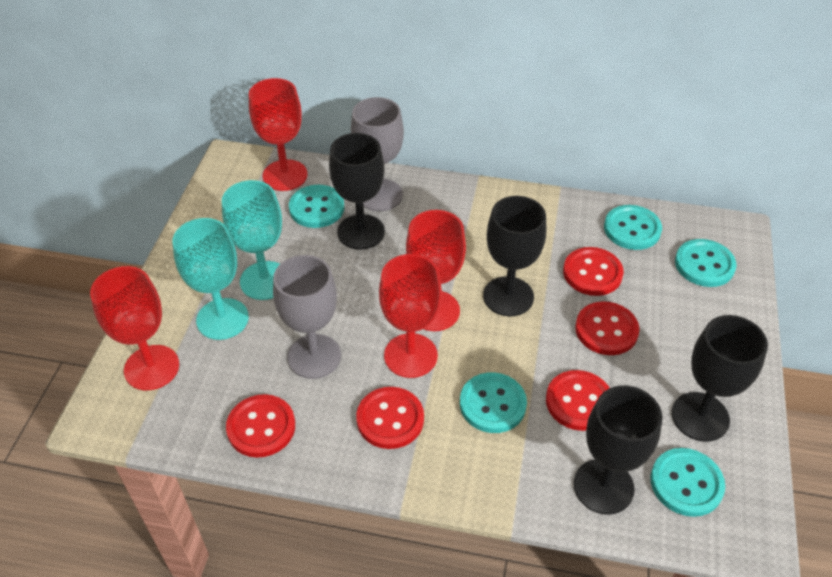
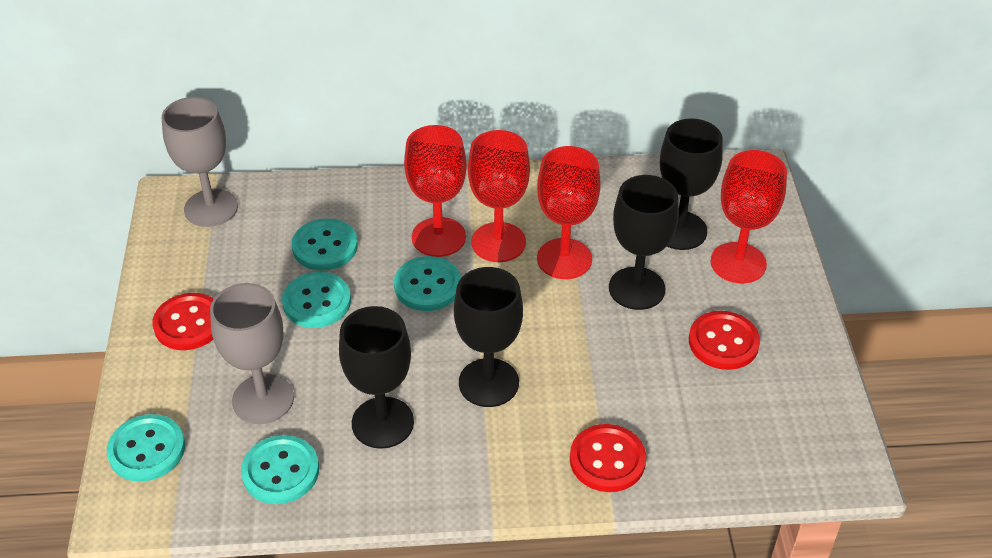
red button: 5 -> 3
turquoise goblet: 2 -> 0

